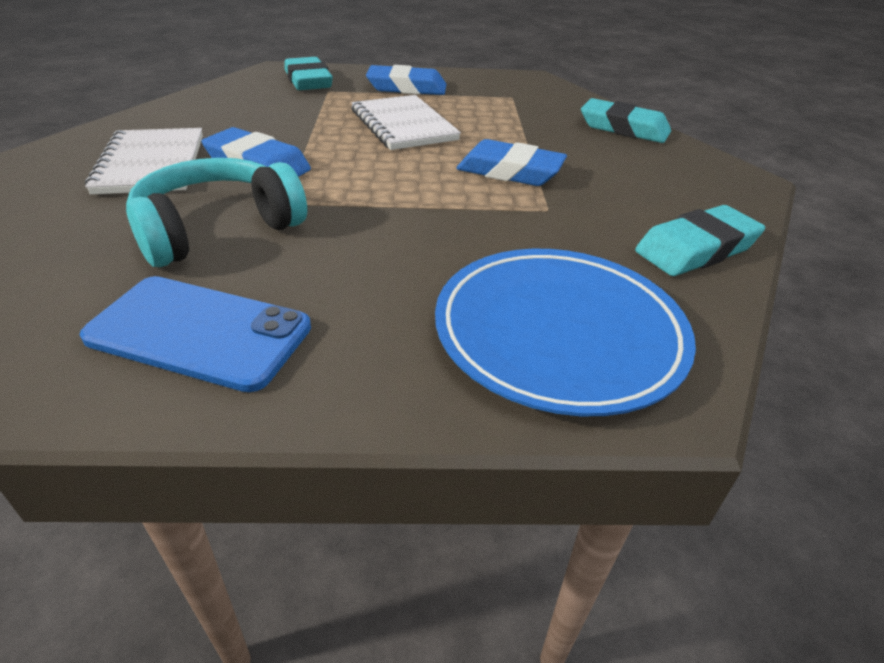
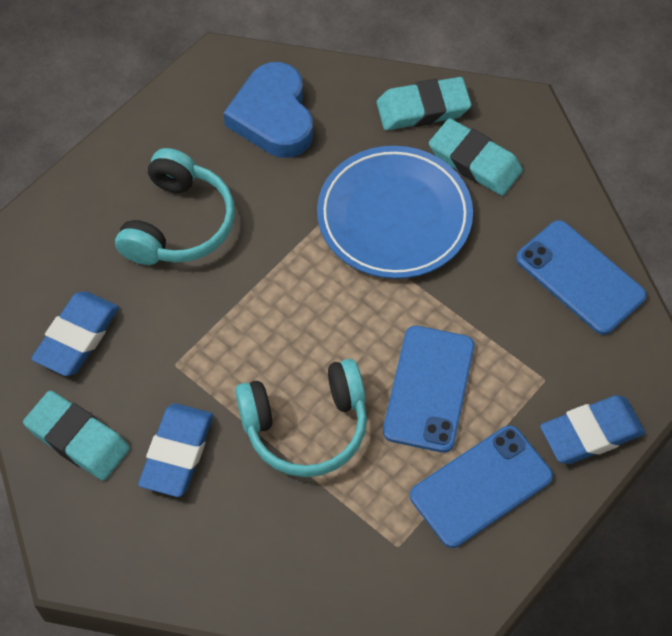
blue heart: 0 -> 1
blue phone: 1 -> 3
turquoise headphones: 1 -> 2
white notebook: 2 -> 0

